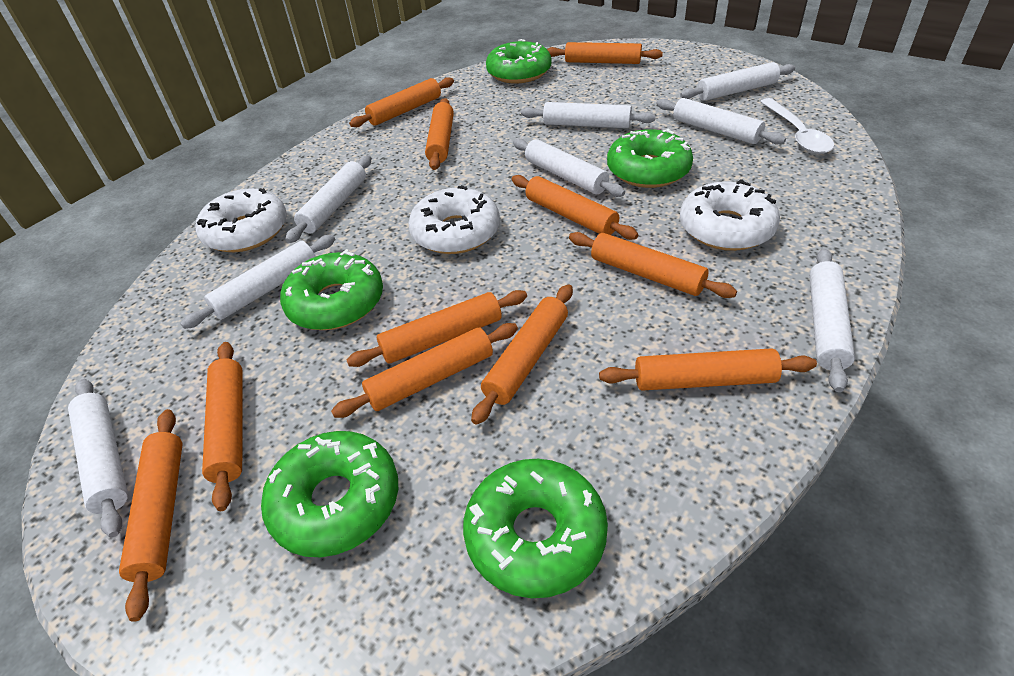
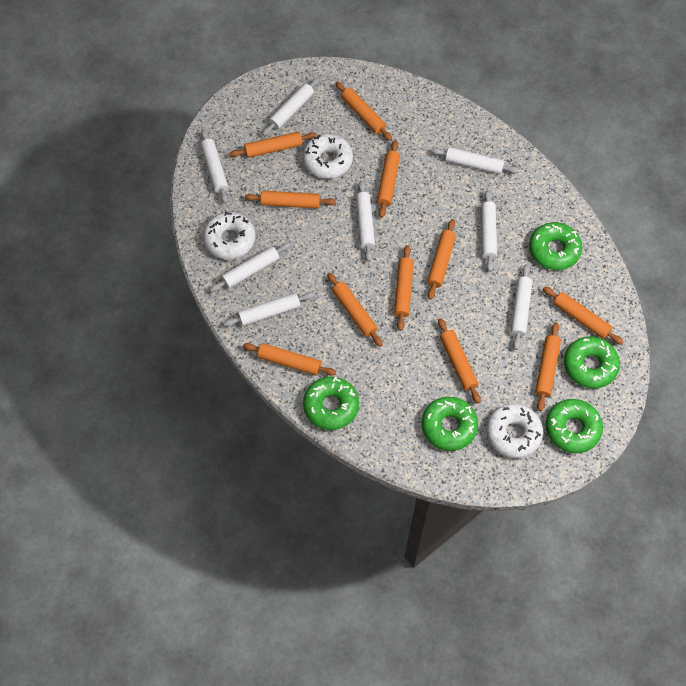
white spoon: 1 -> 0

